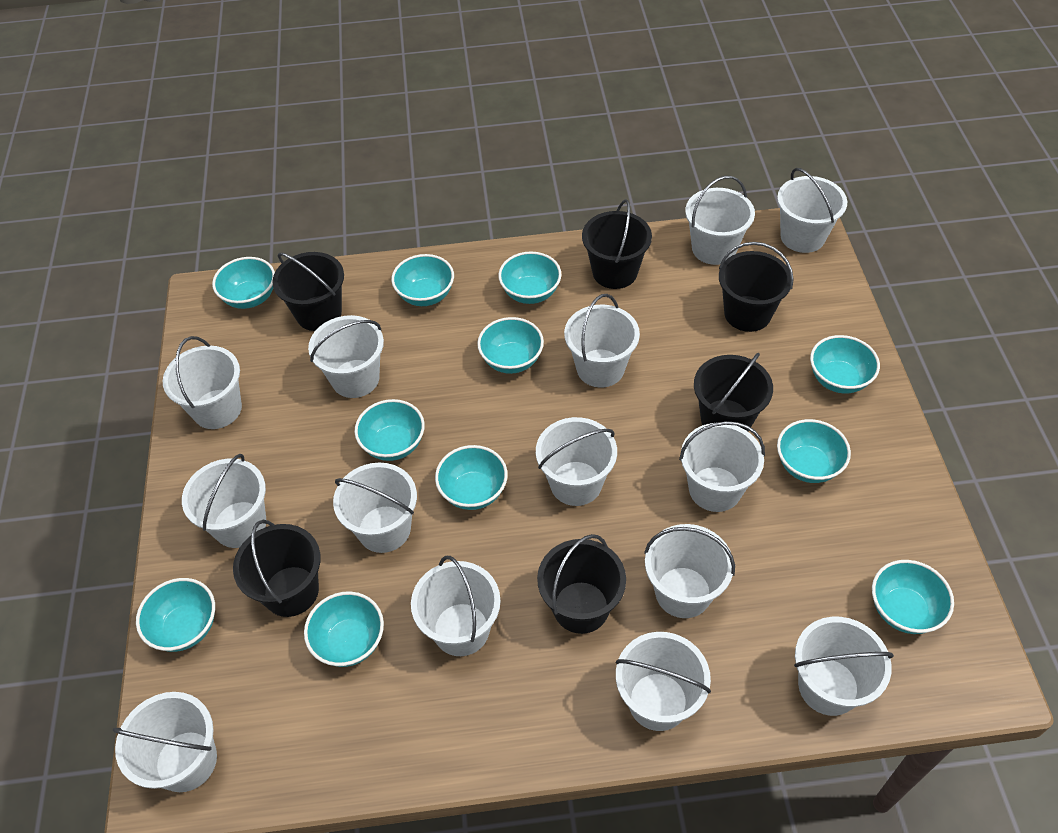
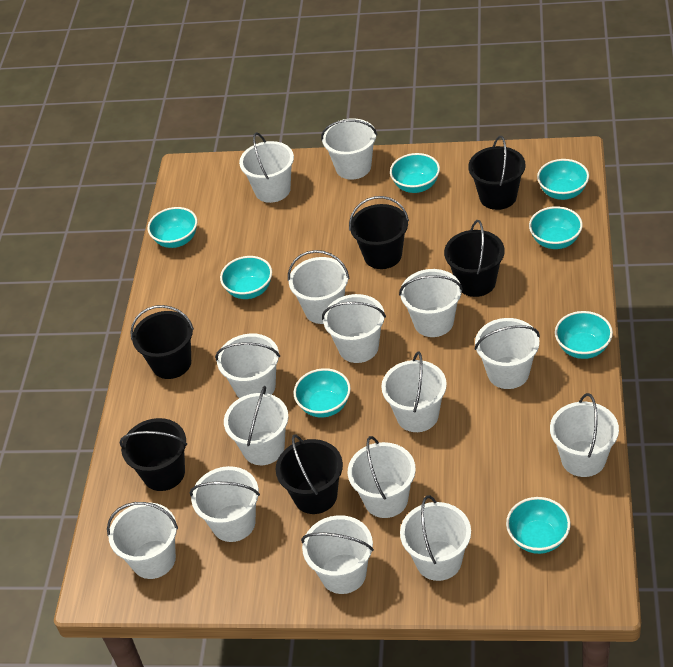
turquoise bowl: 11 -> 8
white bucket: 14 -> 15

